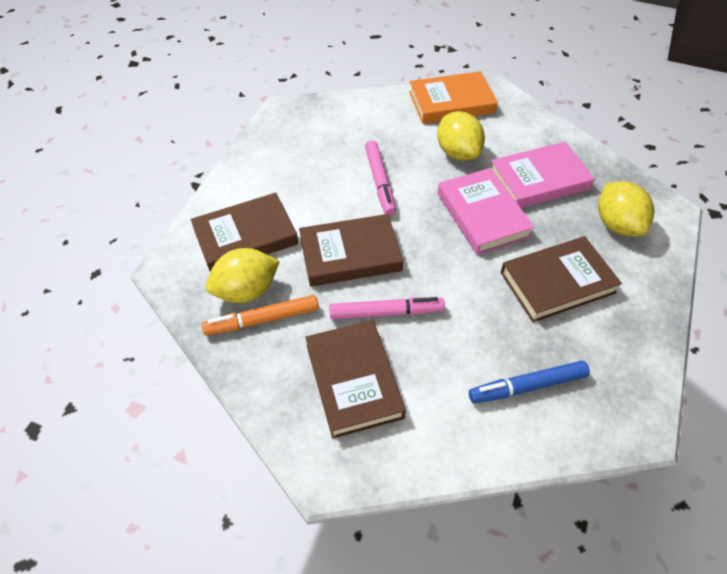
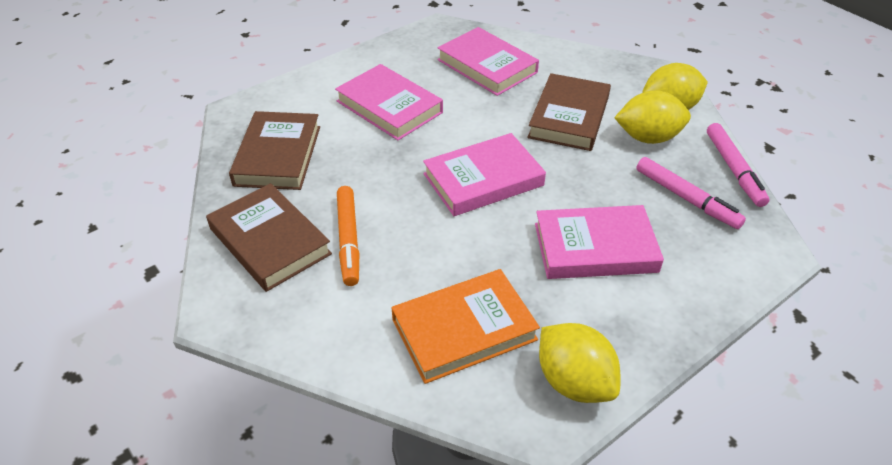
blue marker: 1 -> 0
brown book: 4 -> 3
pink book: 2 -> 4

